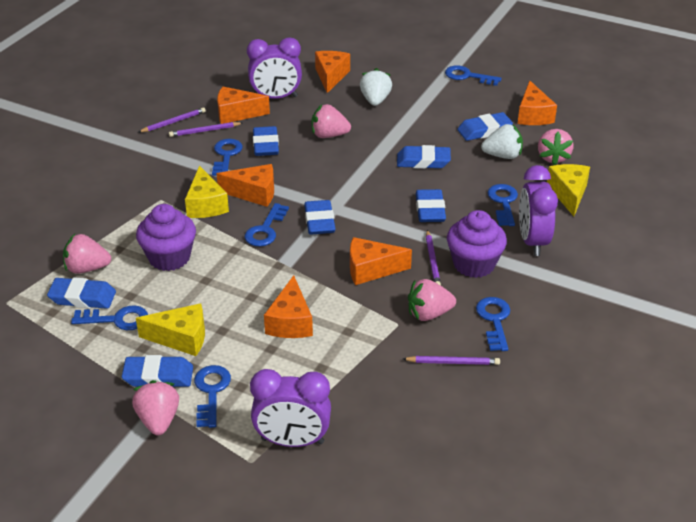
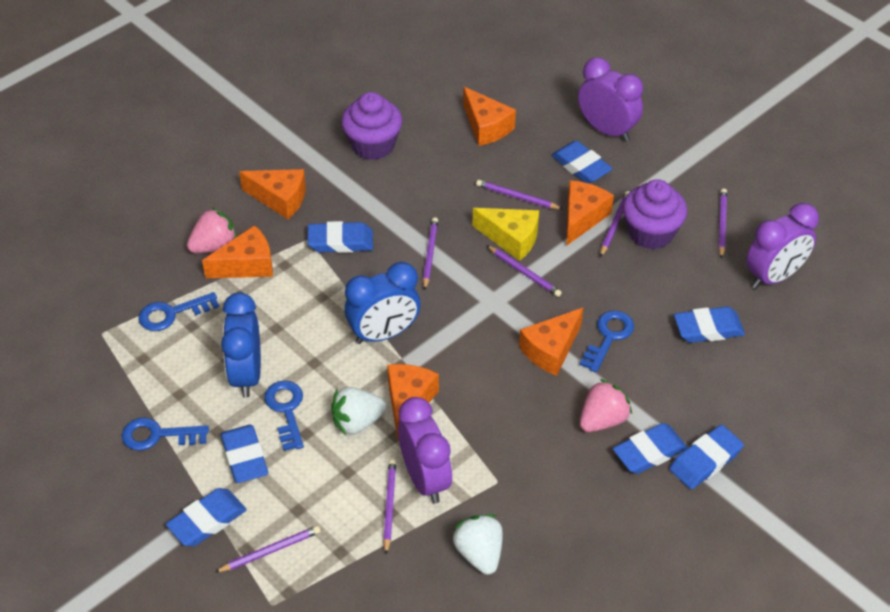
blue clock: 0 -> 2
blue key: 7 -> 4
pink strawberry: 5 -> 2
purple pencil: 4 -> 7
yellow cheese: 3 -> 1

